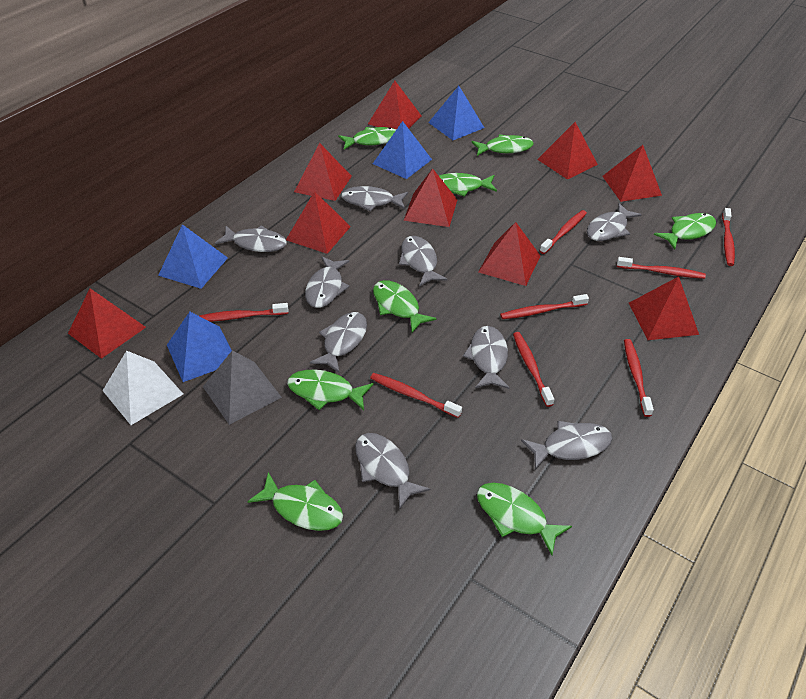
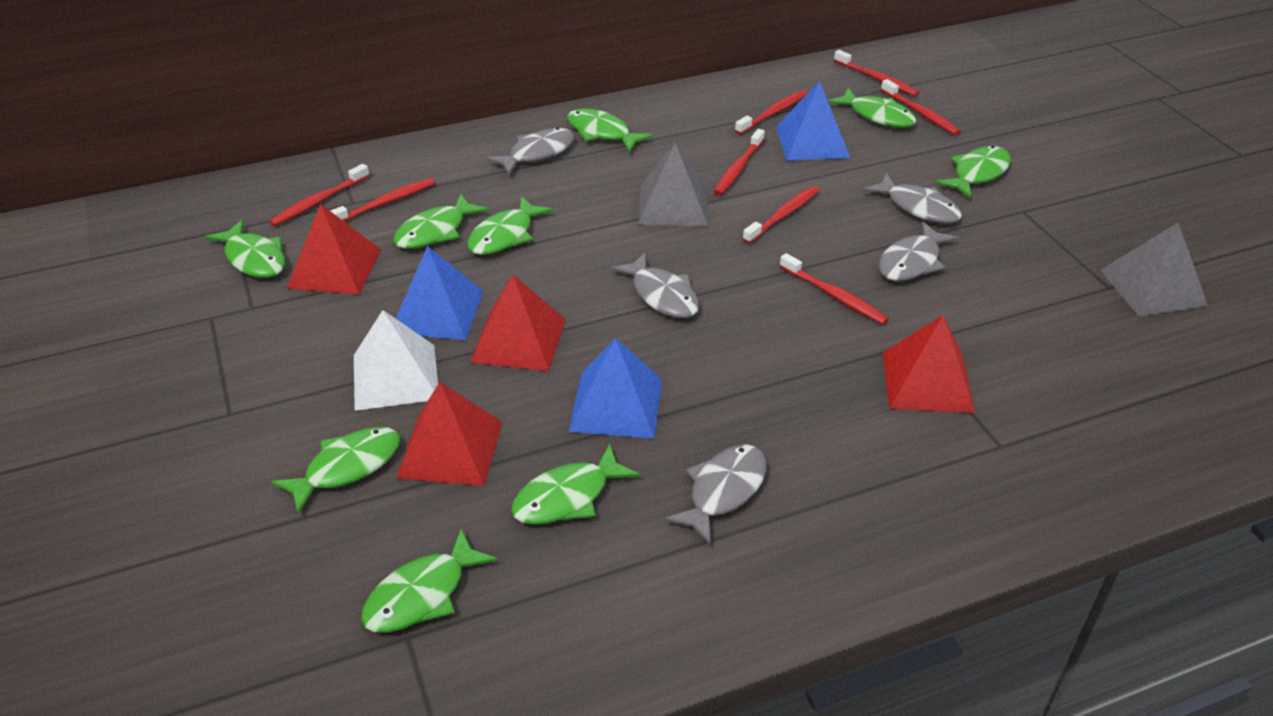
blue pyramid: 4 -> 3
green fish: 8 -> 9
grey fish: 9 -> 5
grey pyramid: 1 -> 2
red pyramid: 9 -> 4

